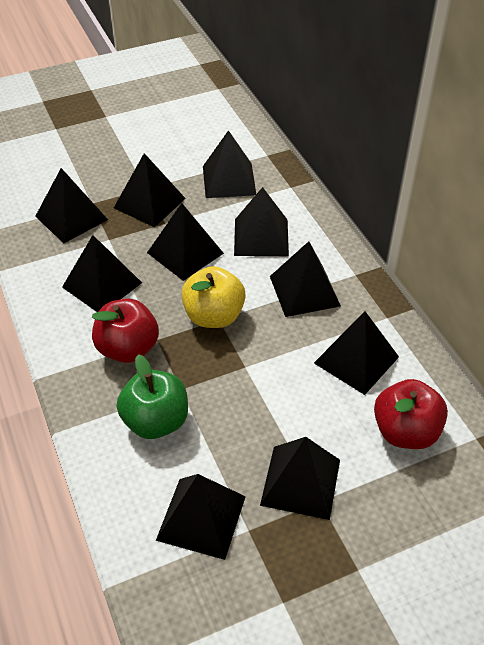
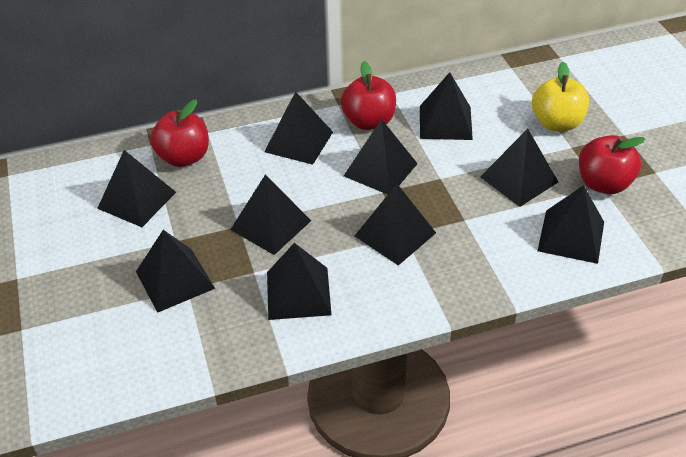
green apple: 1 -> 0
red apple: 2 -> 3

